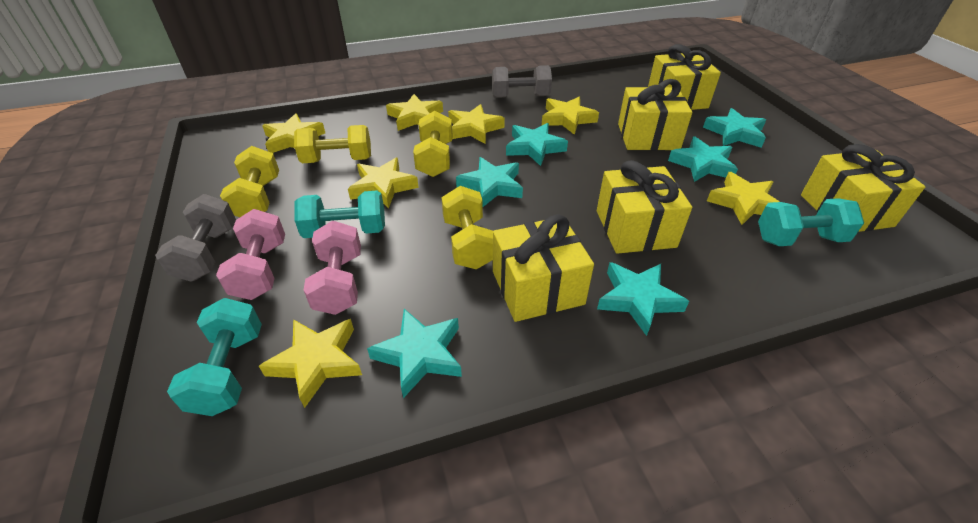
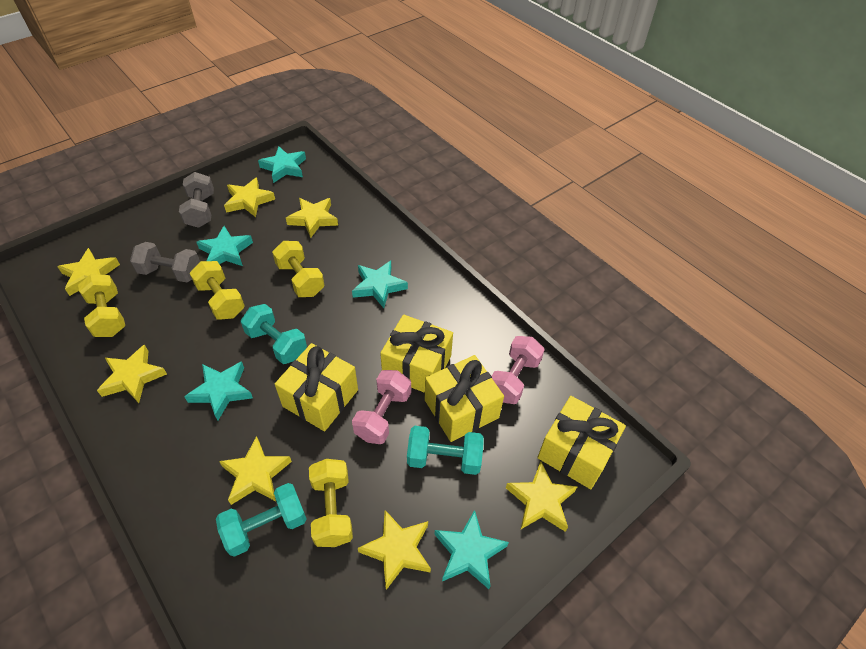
turquoise star: 6 -> 5
yellow gift: 5 -> 4

